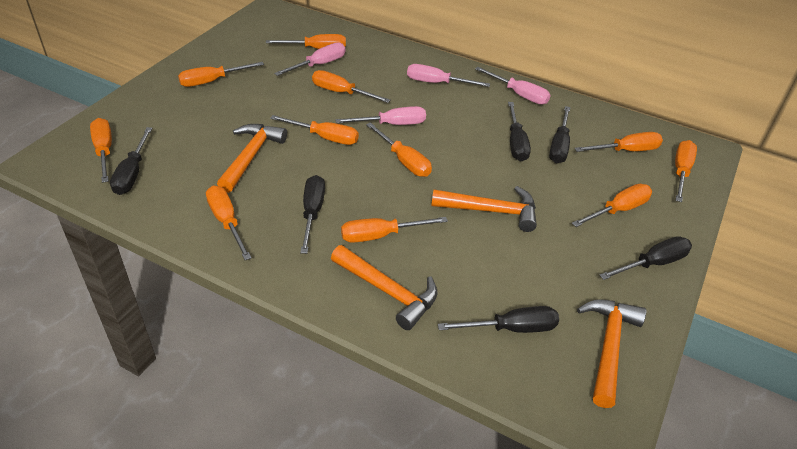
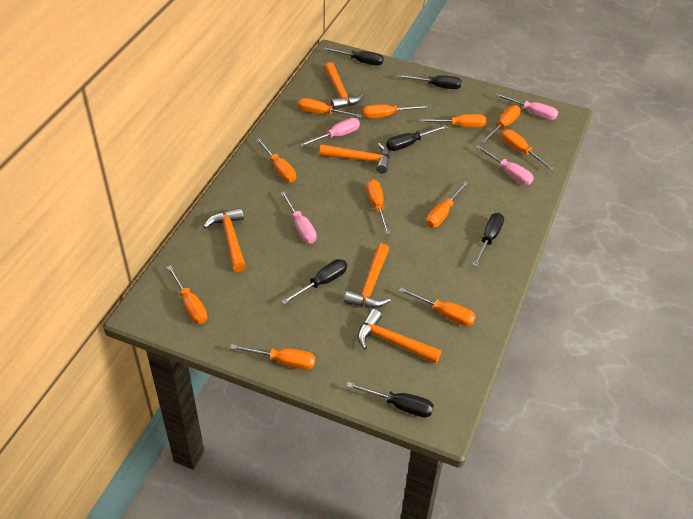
orange hammer: 4 -> 5

